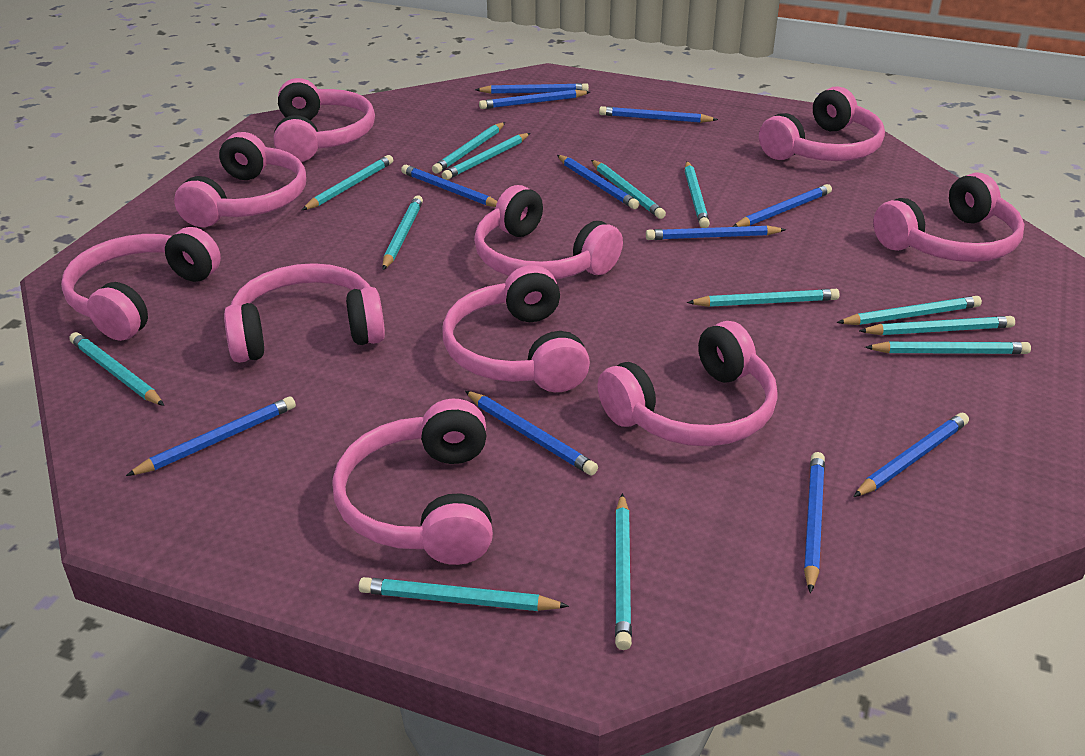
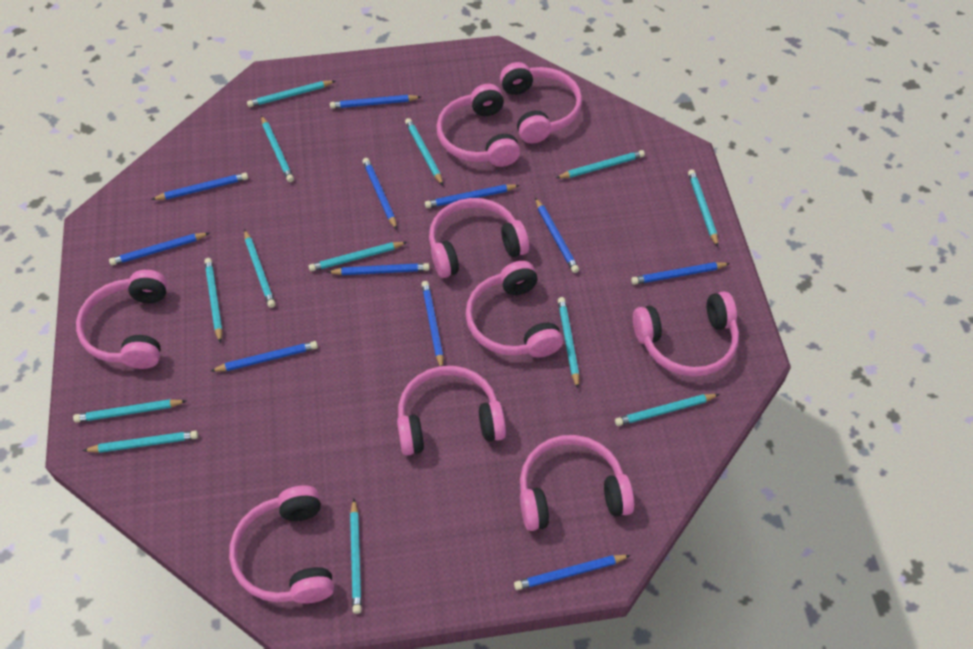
pink headphones: 10 -> 9

